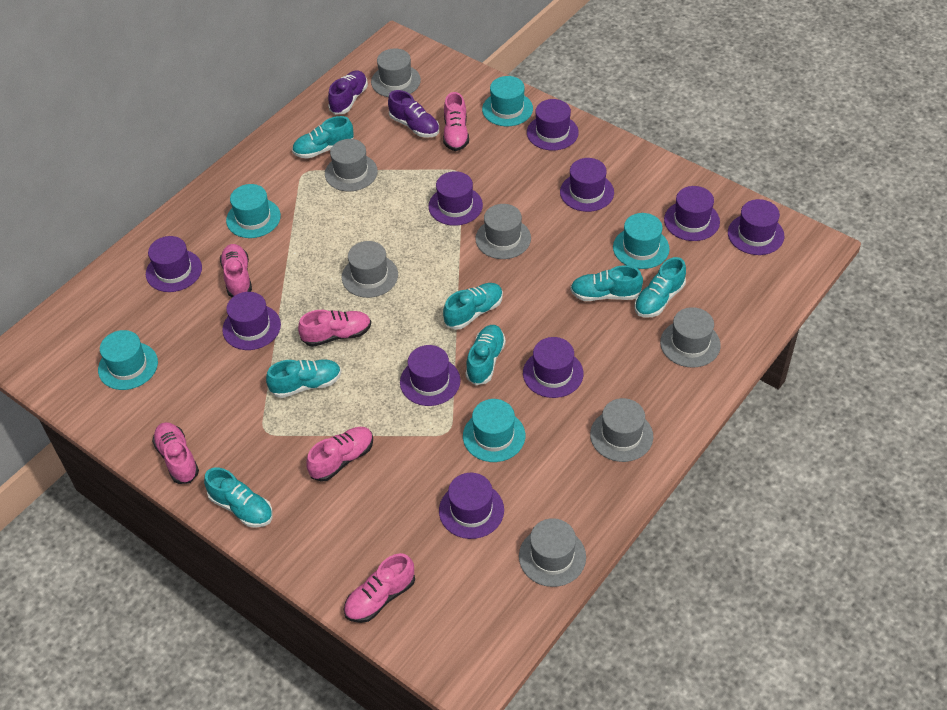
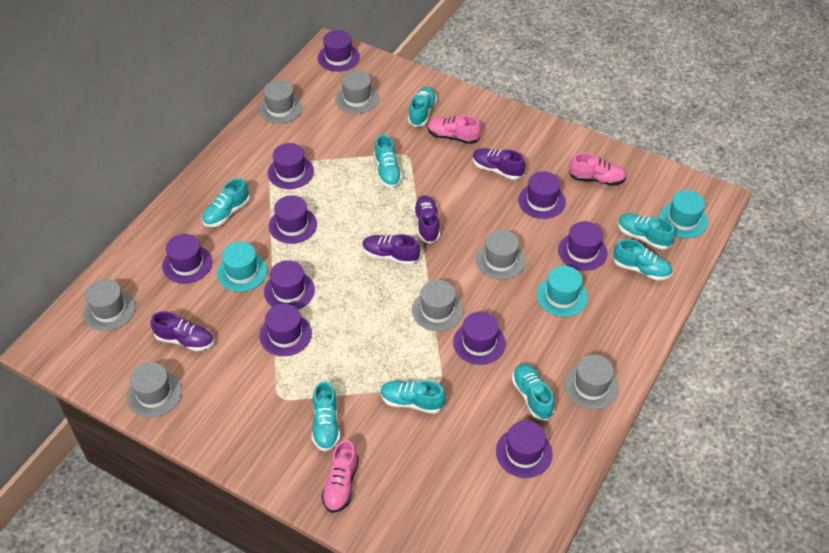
pink shoe: 6 -> 3
purple shoe: 2 -> 4
turquoise hat: 5 -> 3
turquoise shoe: 7 -> 8

